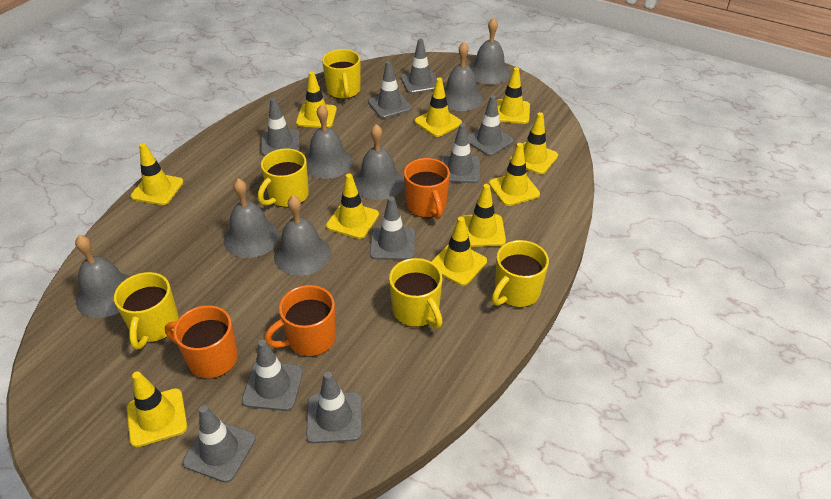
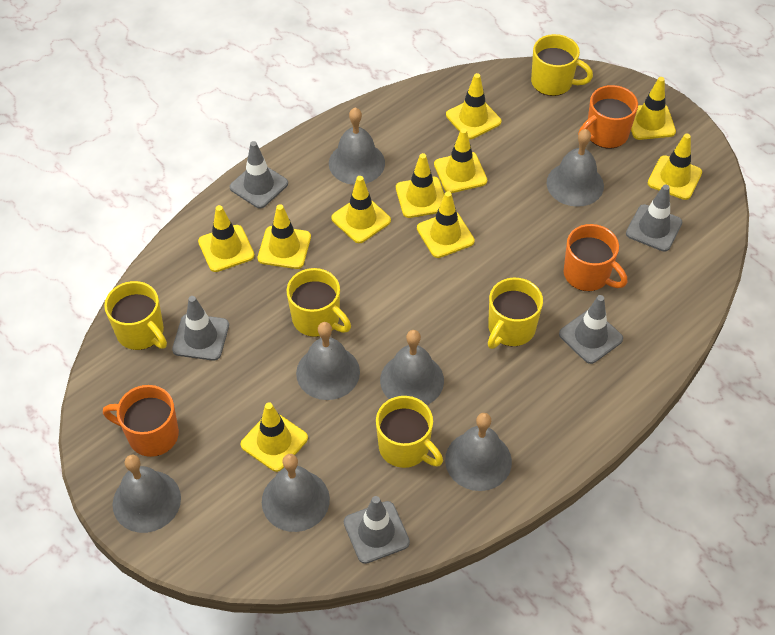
grey traffic cone: 9 -> 5

